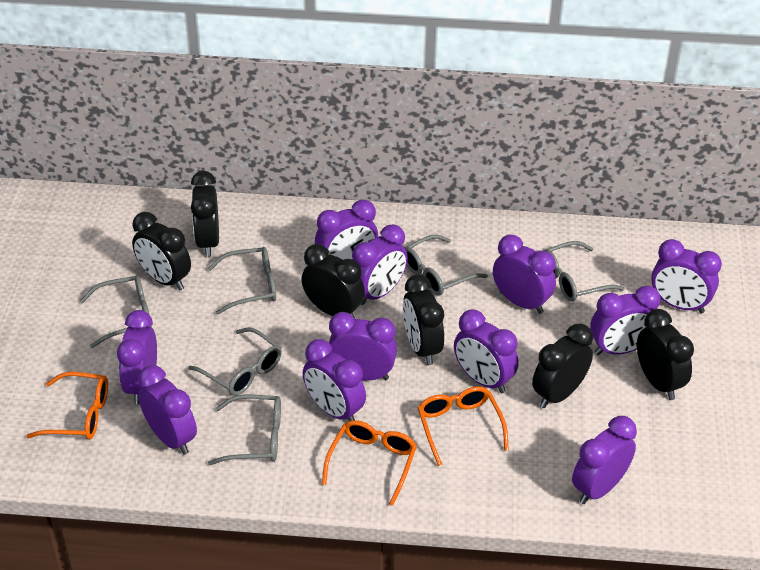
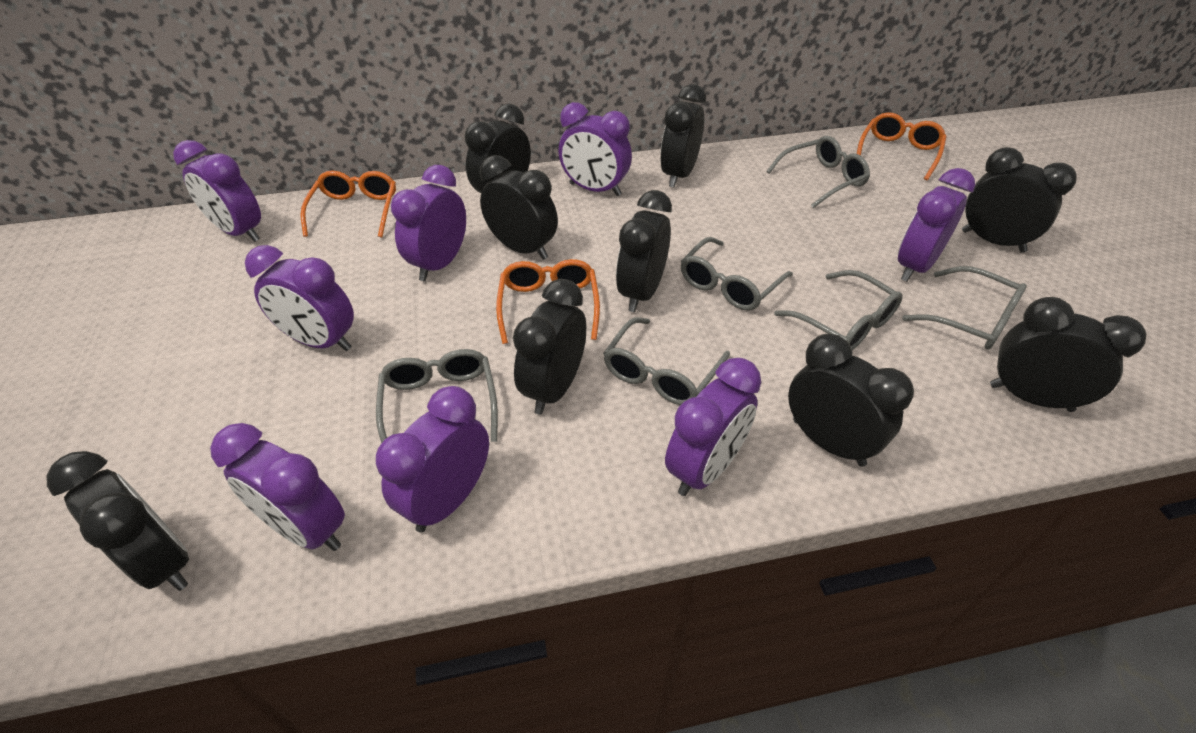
black clock: 6 -> 9
purple clock: 11 -> 8

